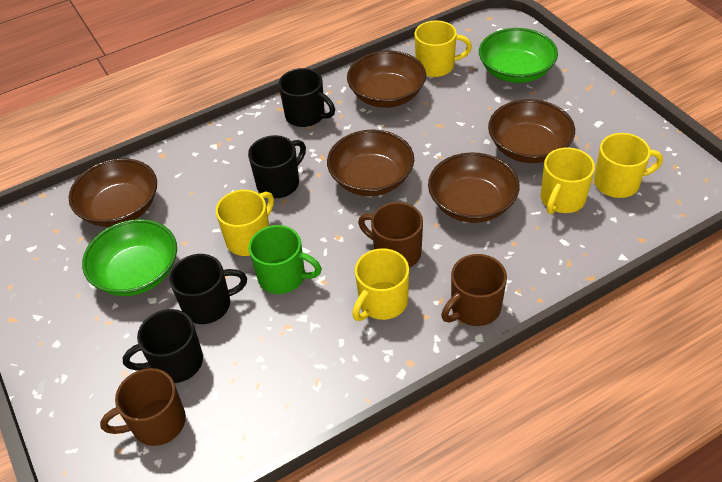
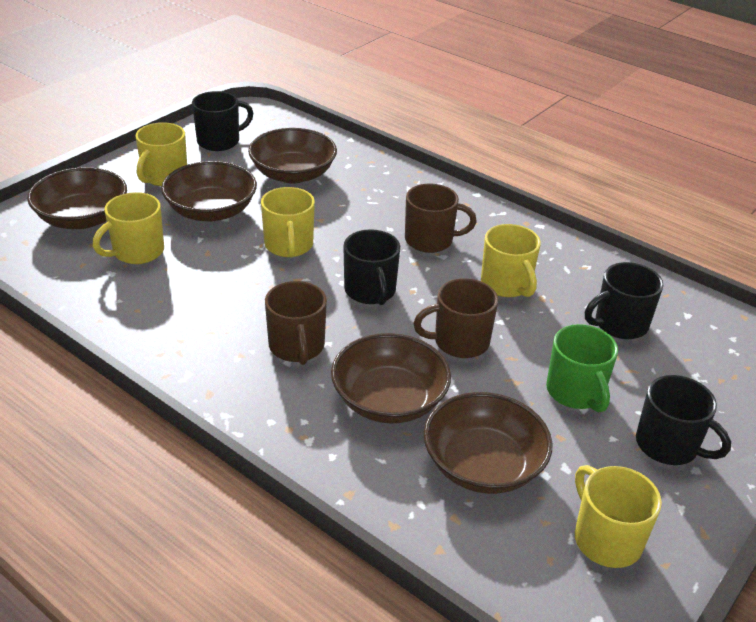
green bowl: 2 -> 0

